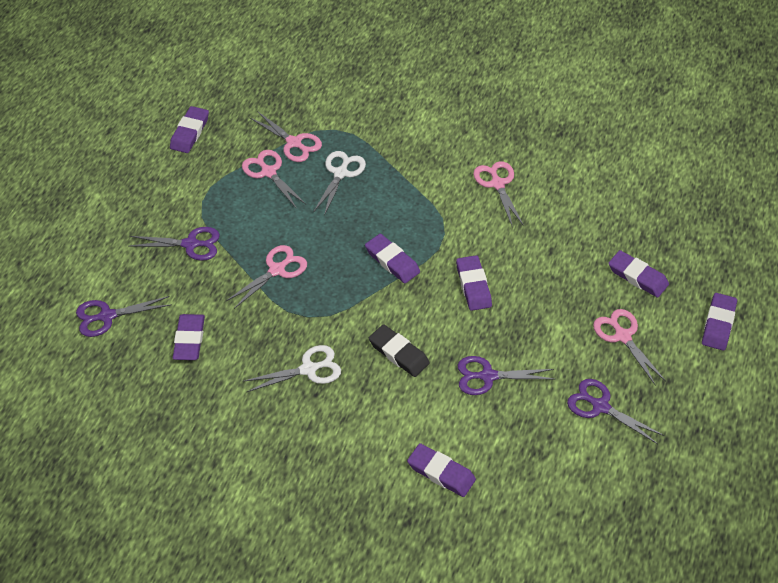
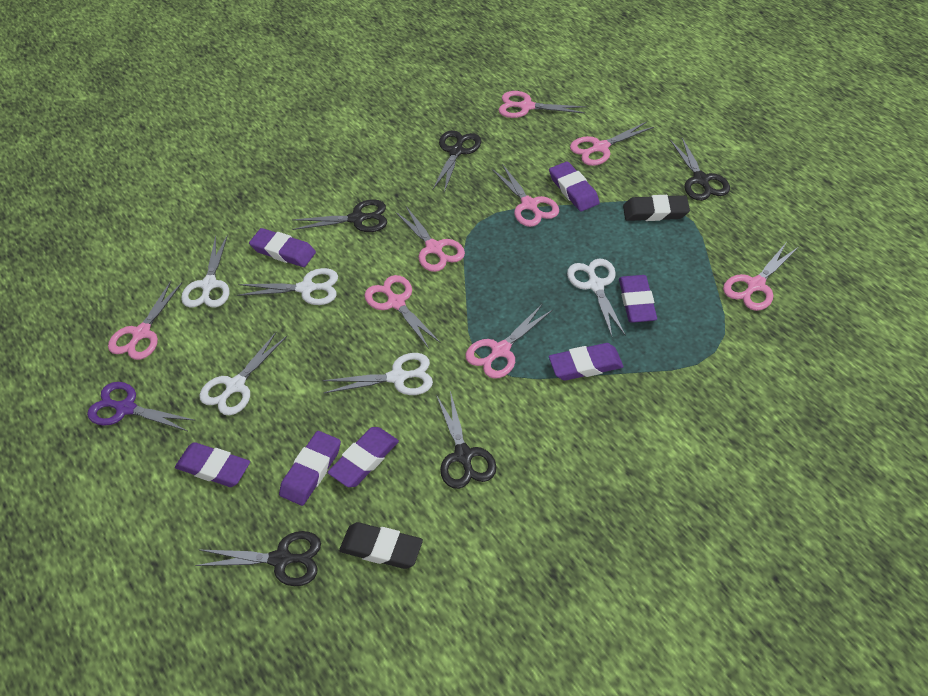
black eraser: 1 -> 2
black scissors: 0 -> 5
pink scissors: 5 -> 8
purple scissors: 4 -> 1
white scissors: 2 -> 5

